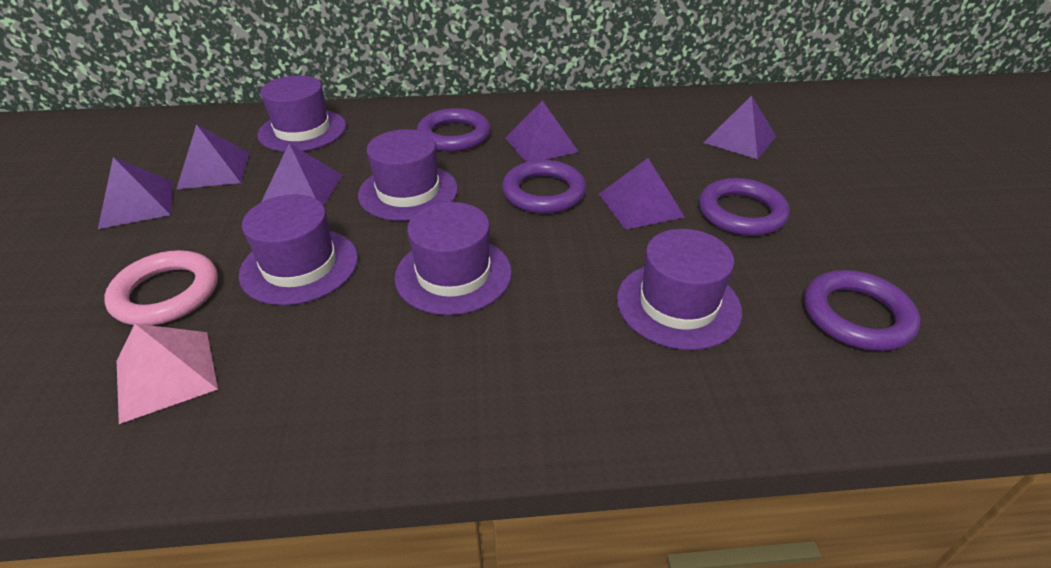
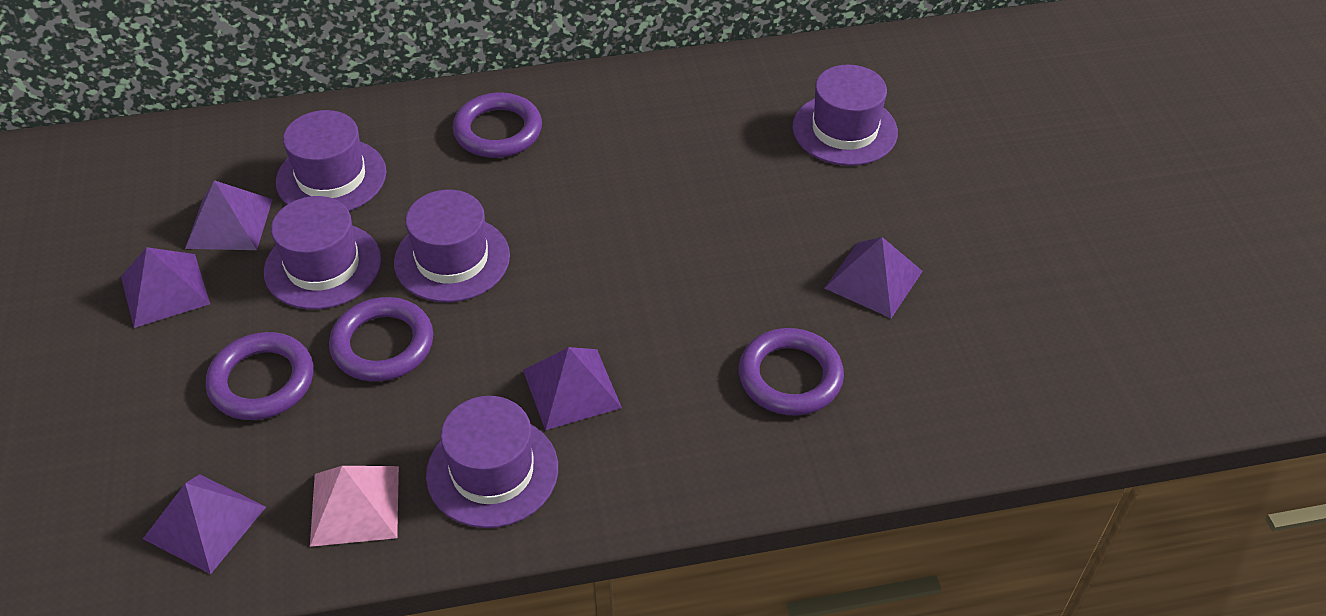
pink ring: 1 -> 0
purple pyramid: 6 -> 5

